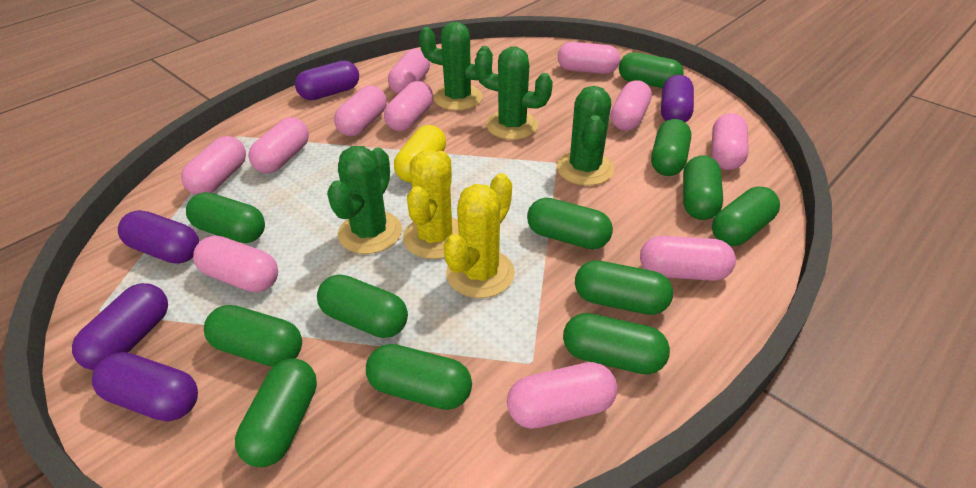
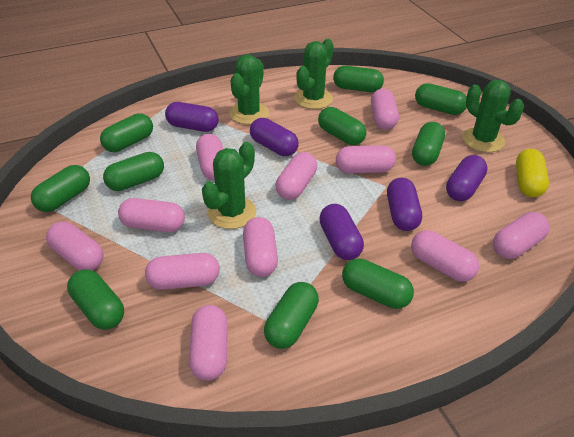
green capsule: 12 -> 10
yellow cactus: 2 -> 0

